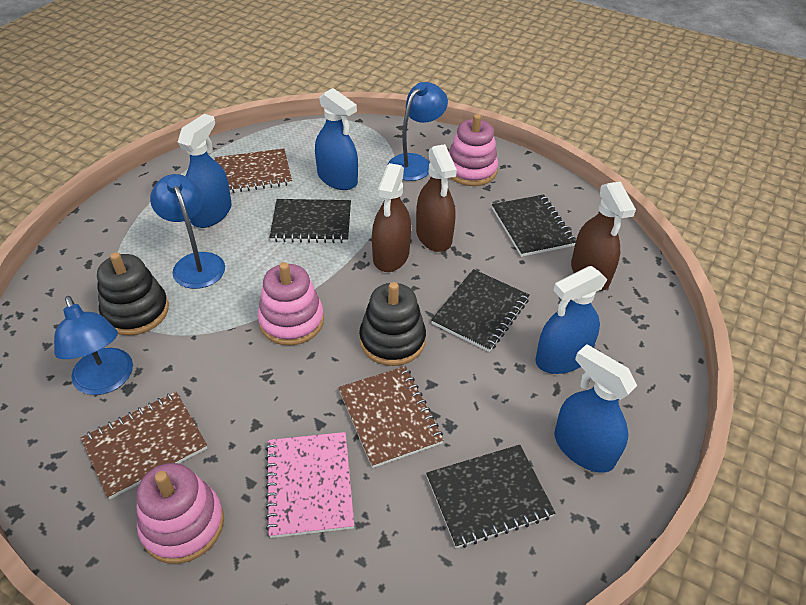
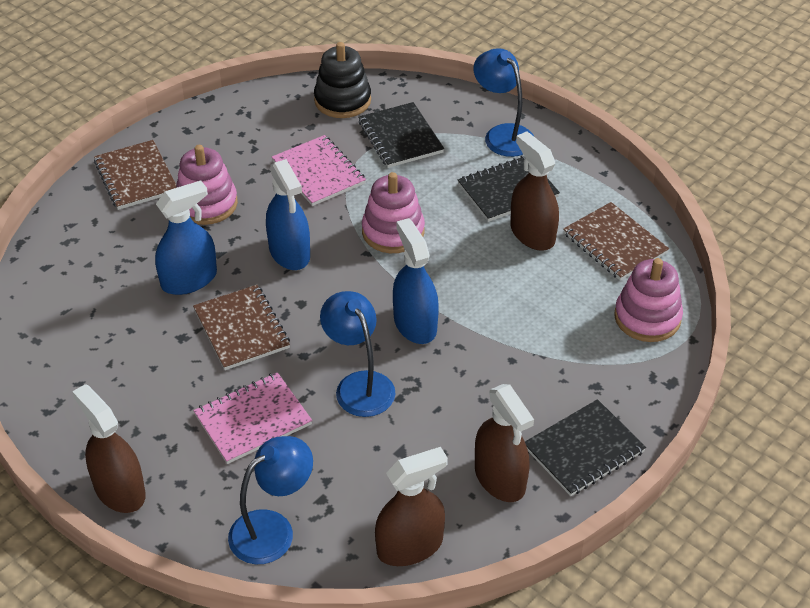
black notebook: 4 -> 3
black stacking toy: 2 -> 1
blue spray bottle: 4 -> 3
brown spray bottle: 3 -> 4
pink notebook: 1 -> 2

